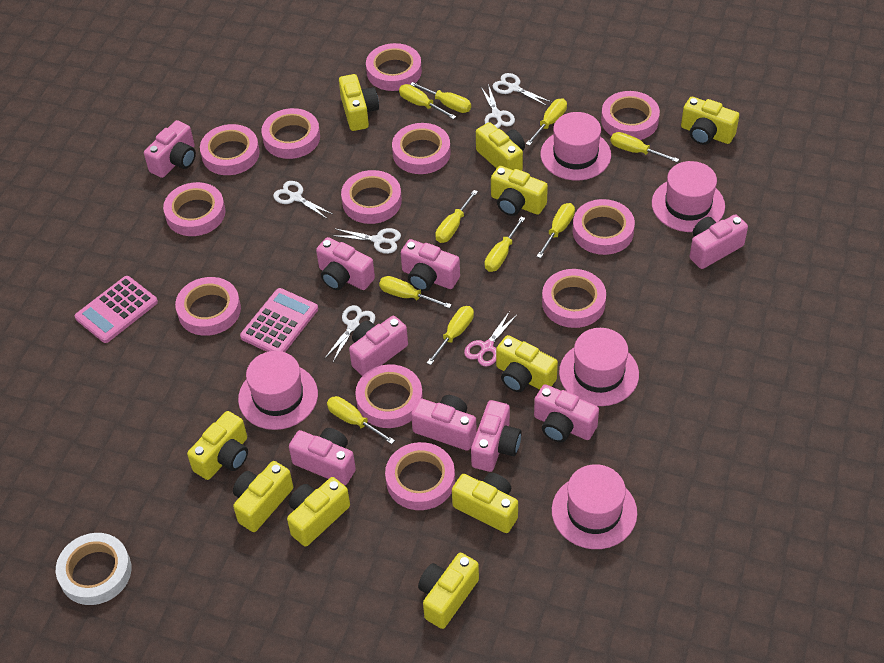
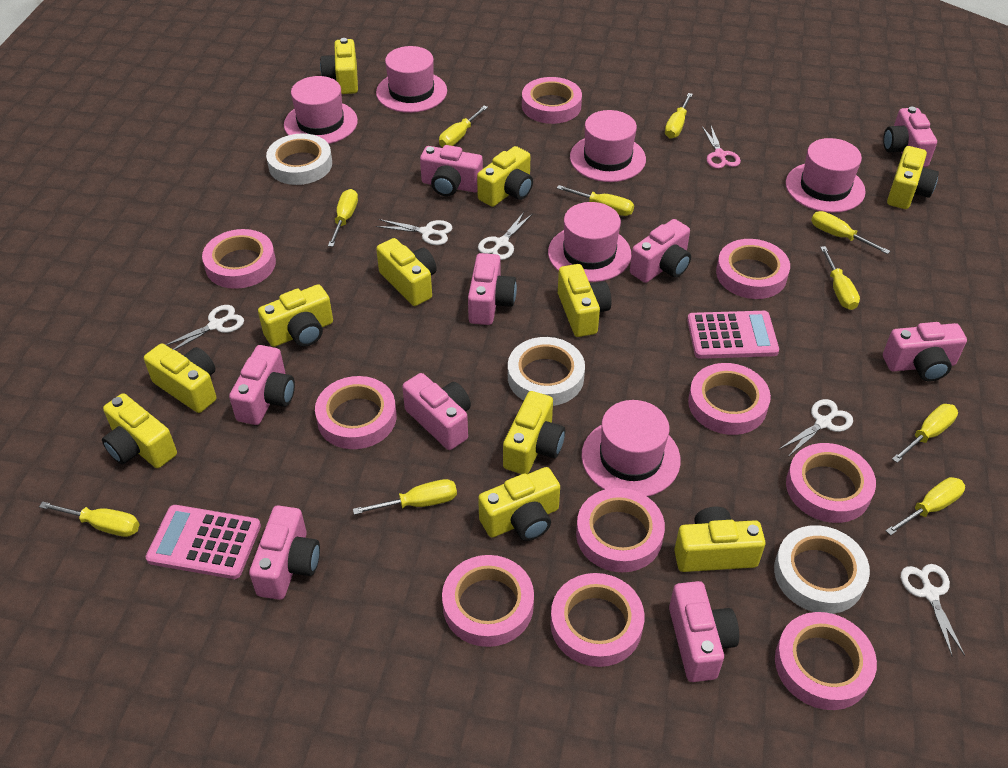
pink hat: 5 -> 6
pink tape: 12 -> 10
white tape: 1 -> 3
yellow camera: 10 -> 11

